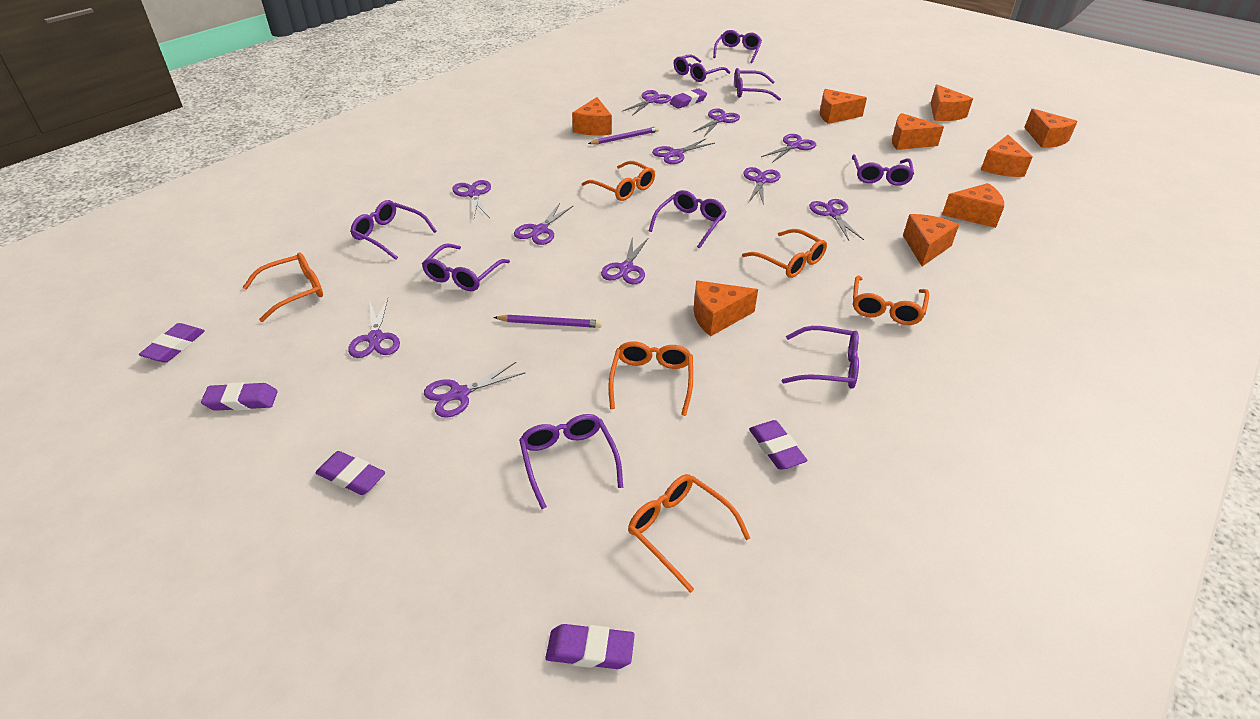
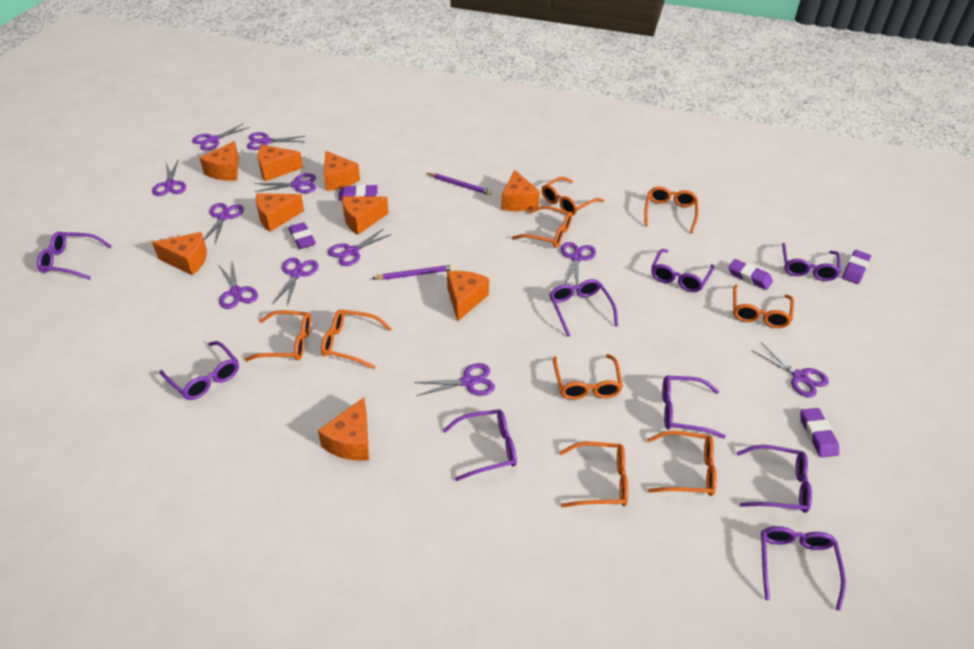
orange glasses: 6 -> 9
purple eraser: 6 -> 5

